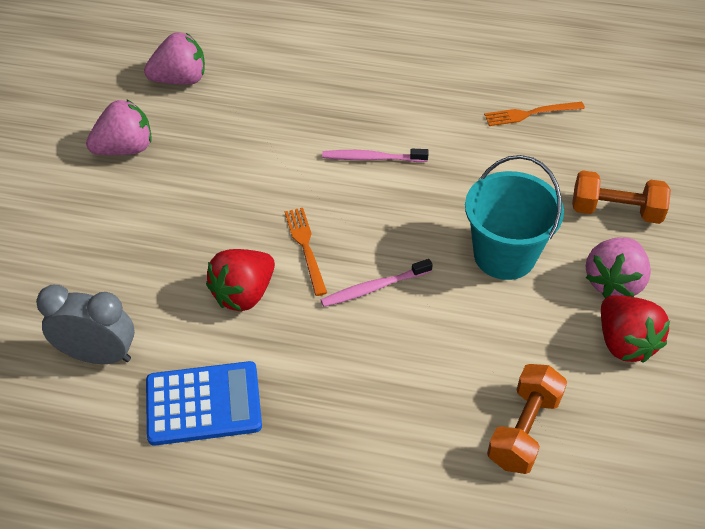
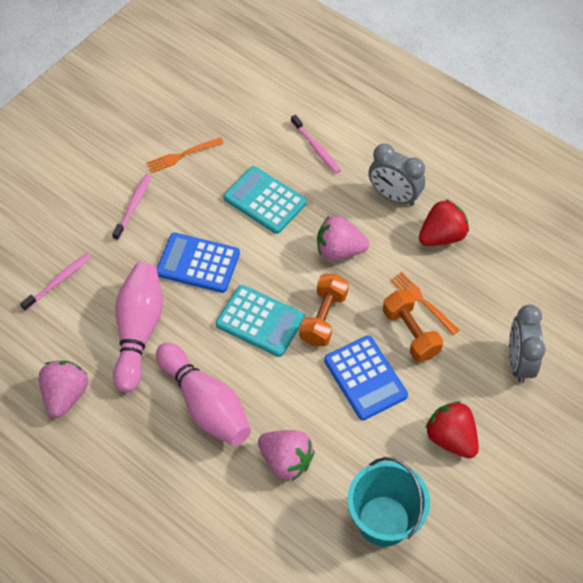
blue calculator: 1 -> 2
grey clock: 1 -> 2
pink bowling pin: 0 -> 2
pink toothbrush: 2 -> 3
turquoise calculator: 0 -> 2

